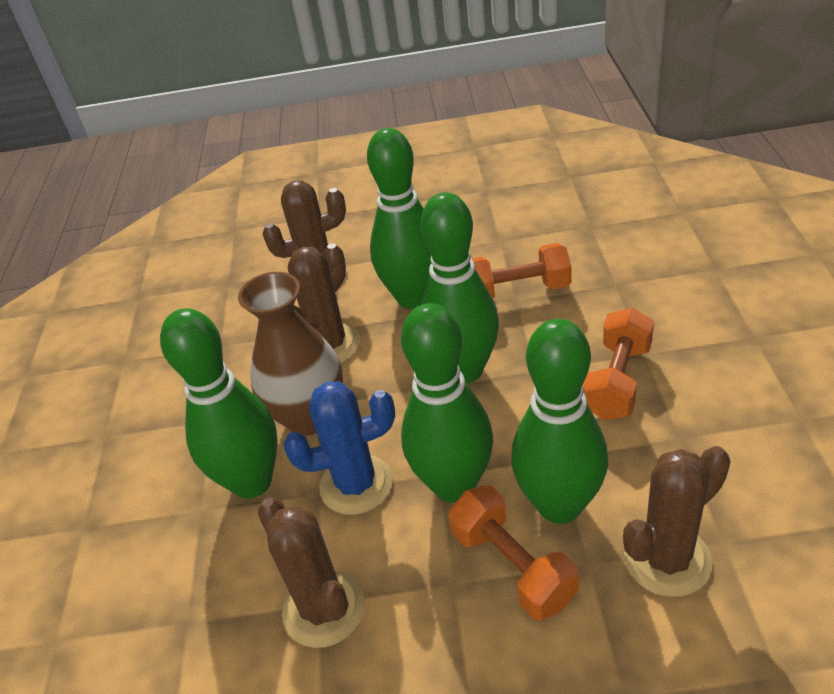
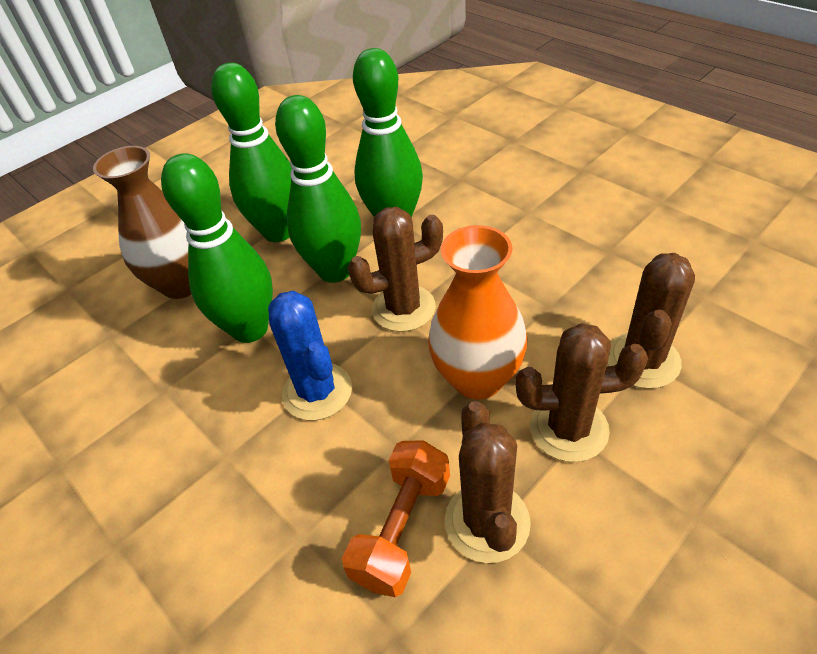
green bowling pin: 5 -> 4
orange dumbbell: 3 -> 1
orange vase: 0 -> 1

